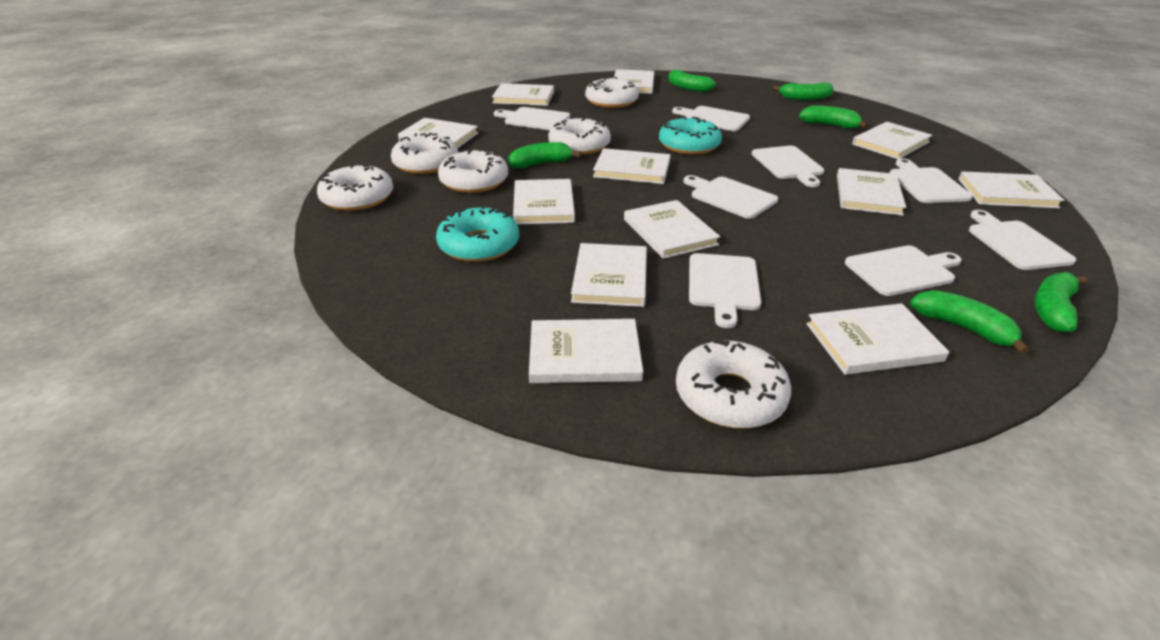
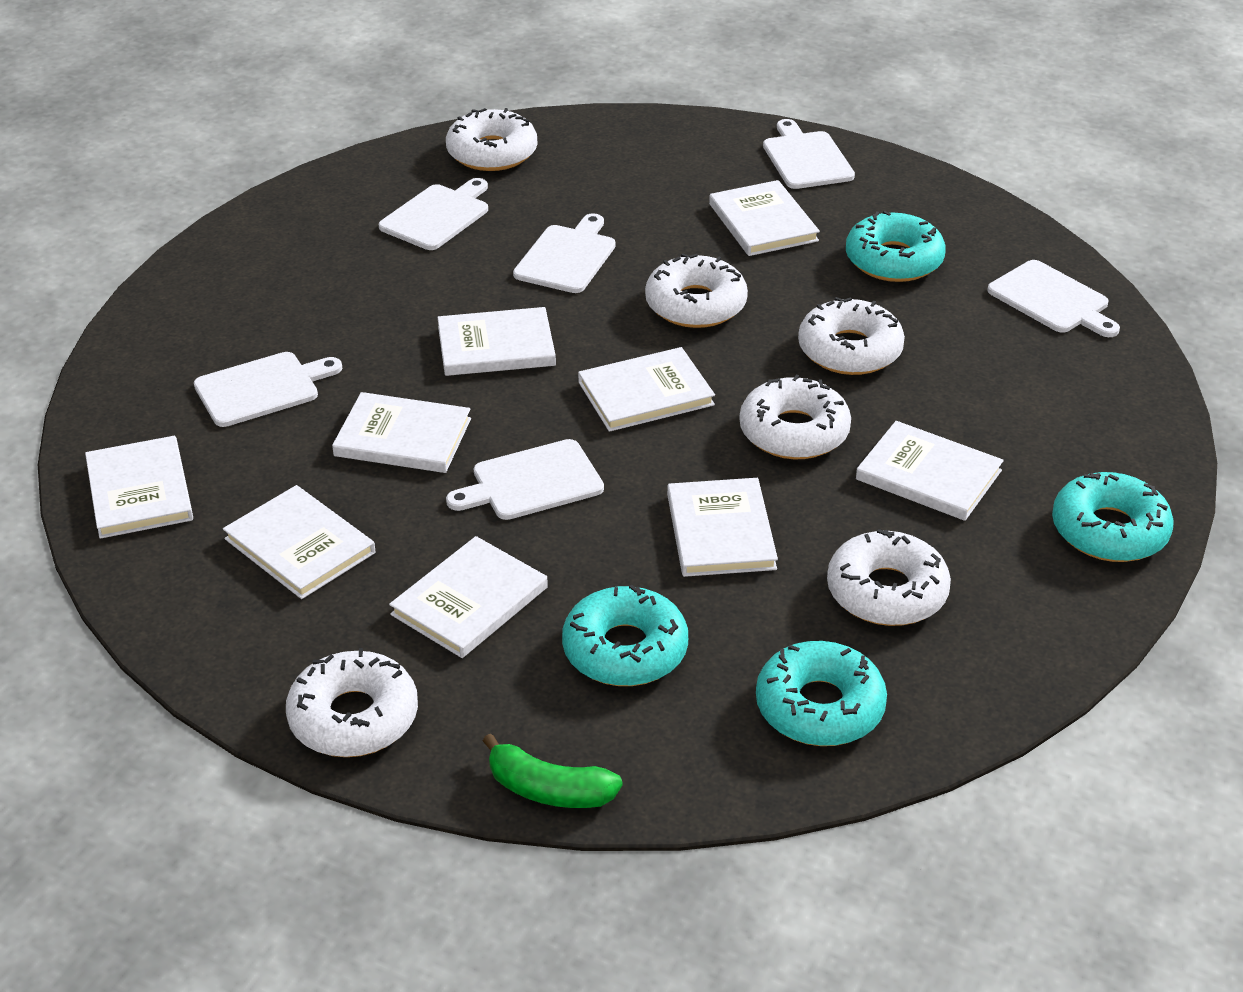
green banana: 6 -> 1
turquoise donut: 2 -> 4
white book: 12 -> 9
white cutting board: 8 -> 6

